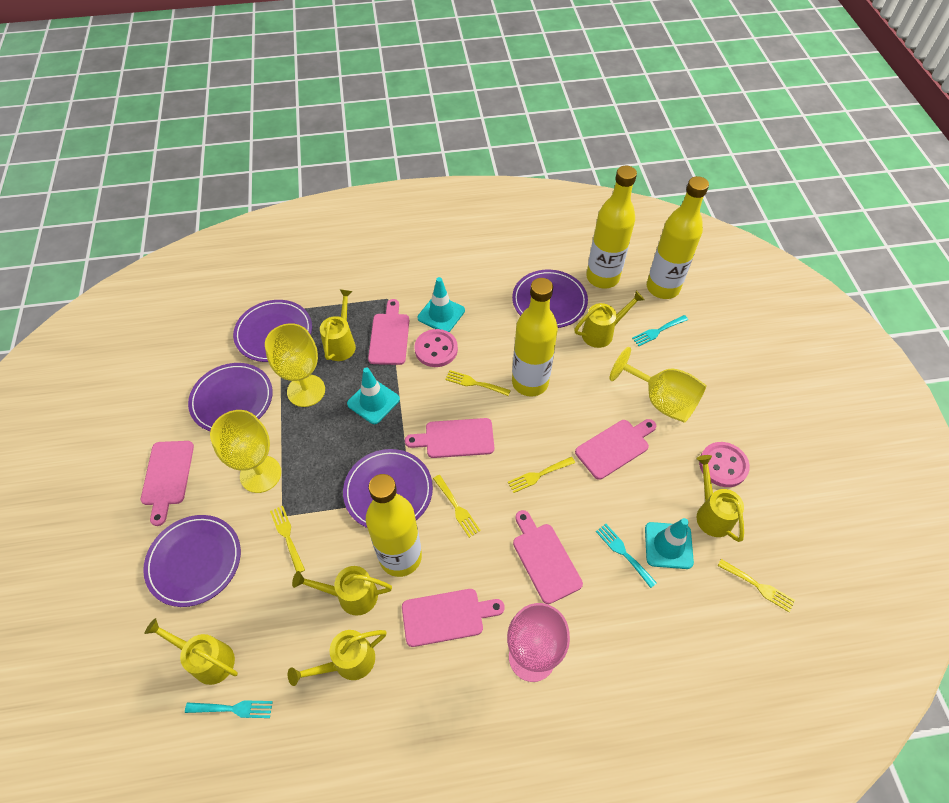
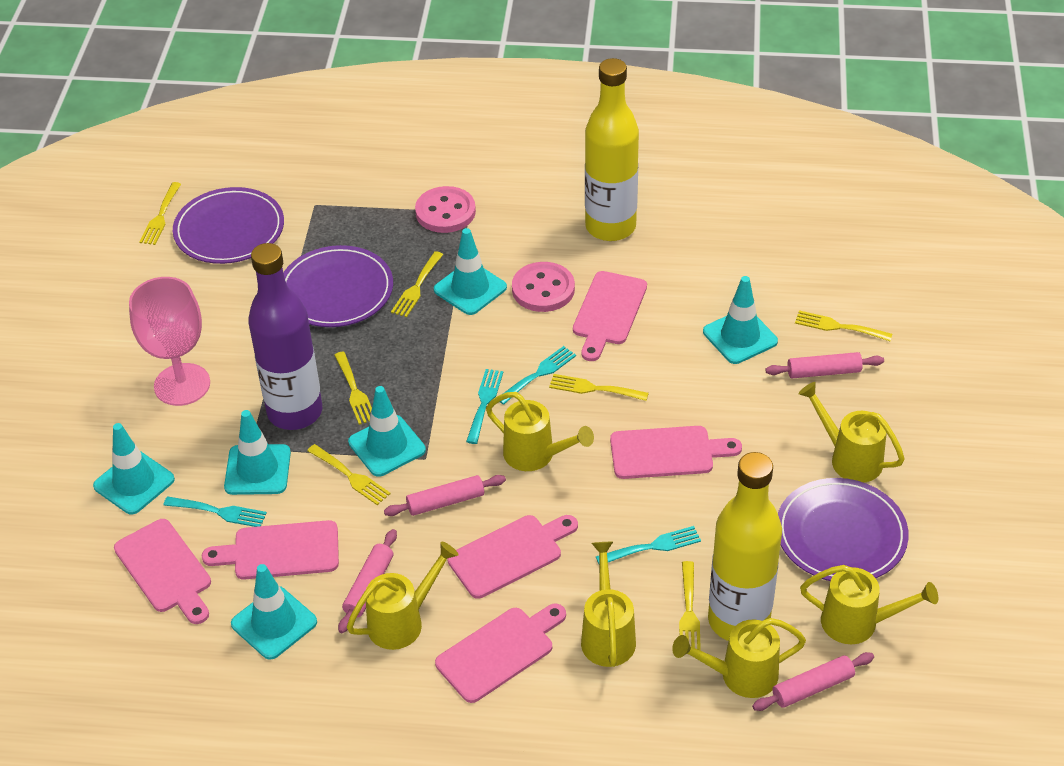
pink rolling pin: 0 -> 4
purple bottle: 0 -> 1
purple plate: 5 -> 3
turquoise fork: 3 -> 4
turquoise traffic cone: 3 -> 6
yellow bottle: 4 -> 2
yellow fork: 5 -> 7
yellow goblet: 3 -> 0

